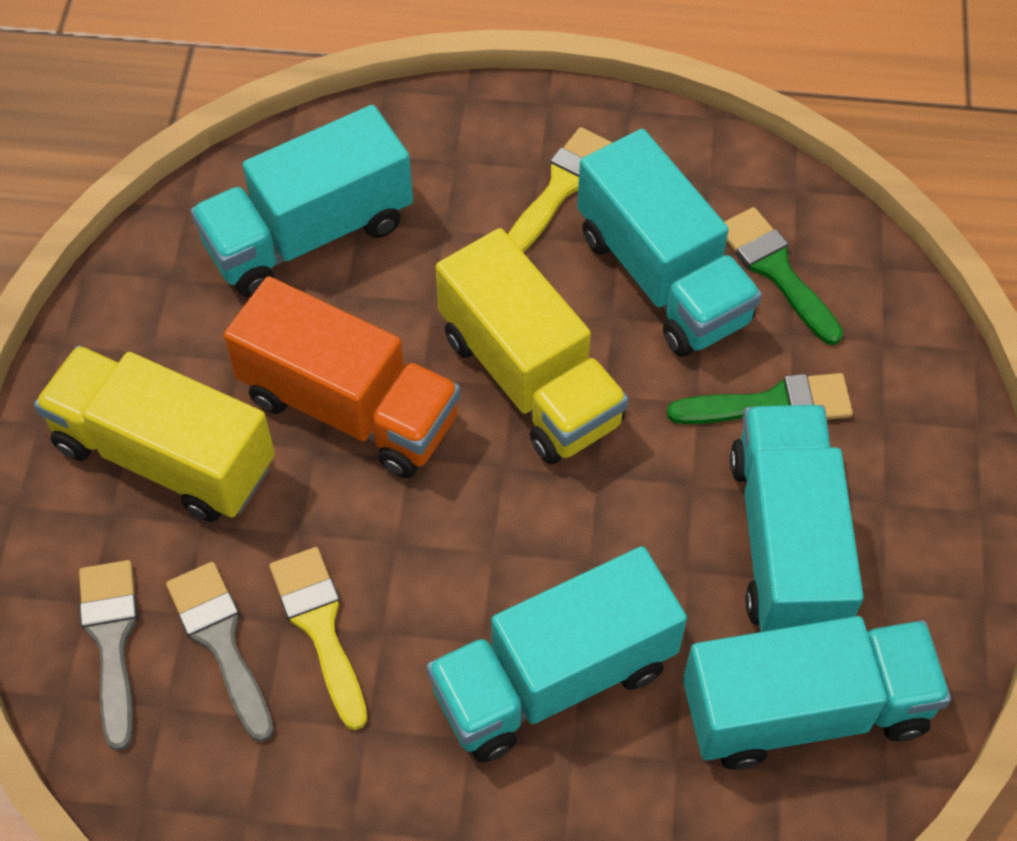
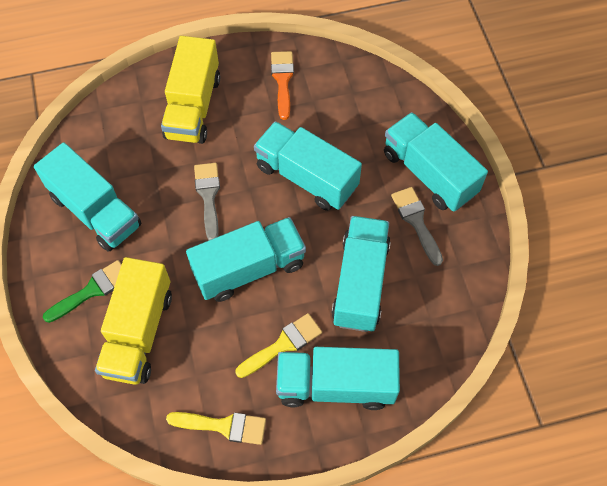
green brush: 2 -> 1
orange brush: 0 -> 1
orange truck: 1 -> 0
turquoise truck: 5 -> 6

